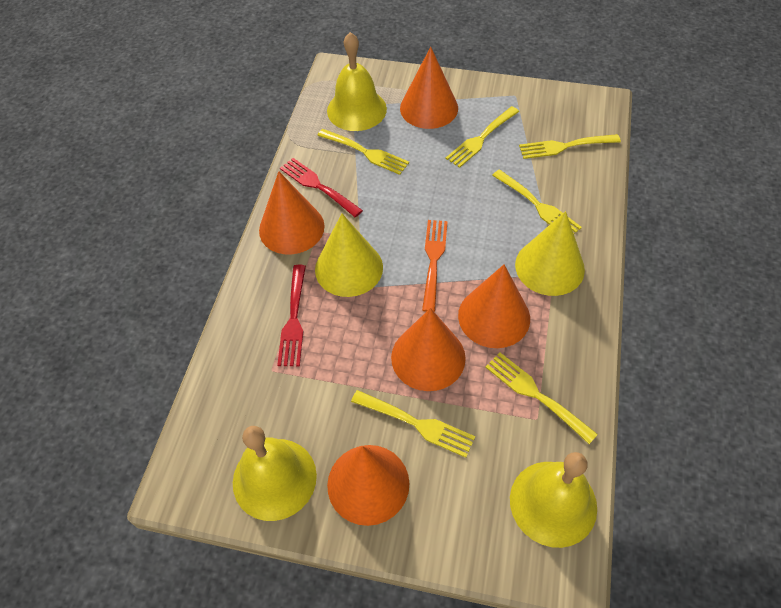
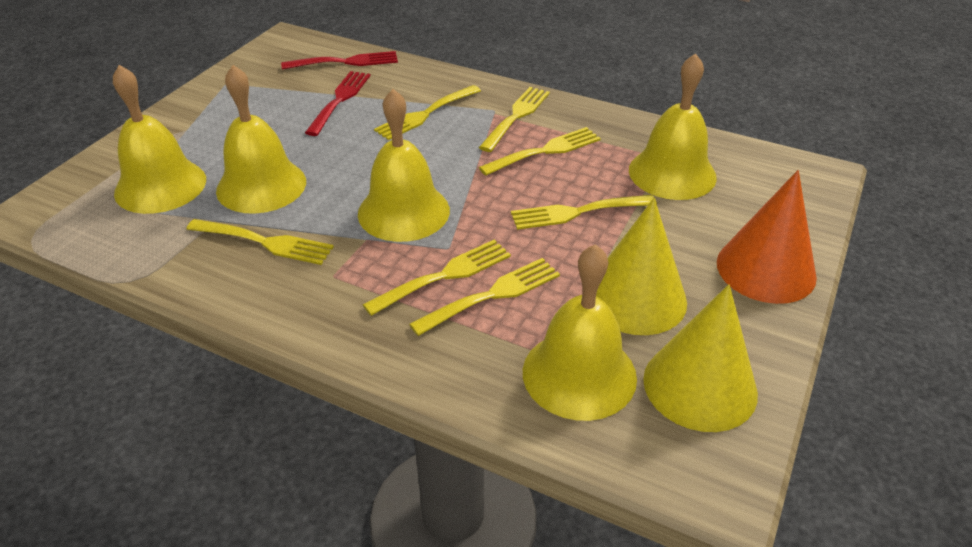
orange cone: 5 -> 1
orange fork: 1 -> 0
yellow bell: 3 -> 5
yellow fork: 6 -> 7

